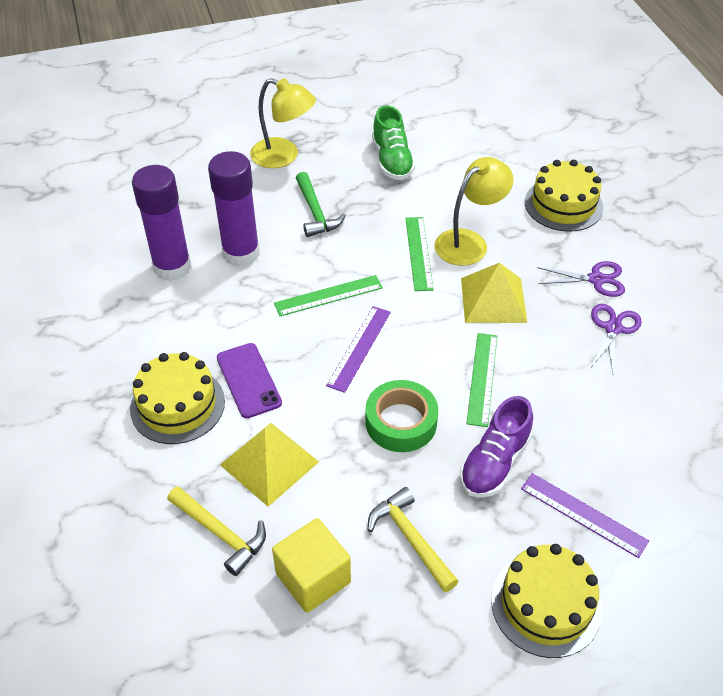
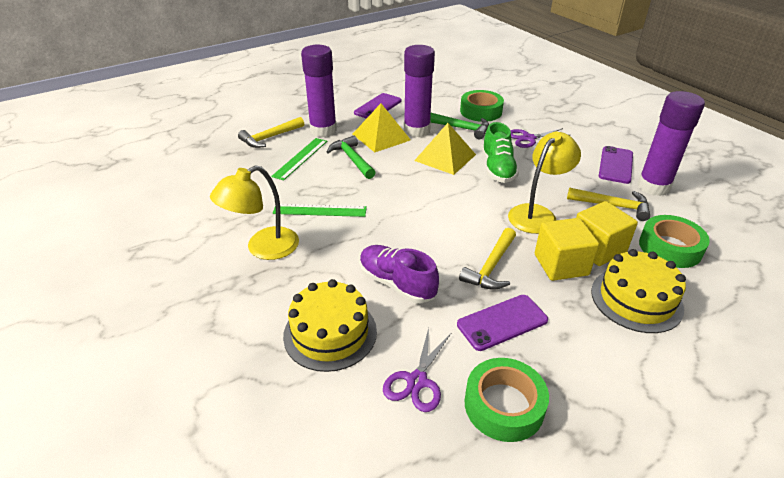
green hammer: 1 -> 2
green ruler: 3 -> 2
green tape: 1 -> 3
purple glue stick: 2 -> 3
purple phone: 1 -> 3
purple ruler: 2 -> 0
yellow cake: 3 -> 2
yellow cube: 1 -> 2
yellow hammer: 2 -> 3

